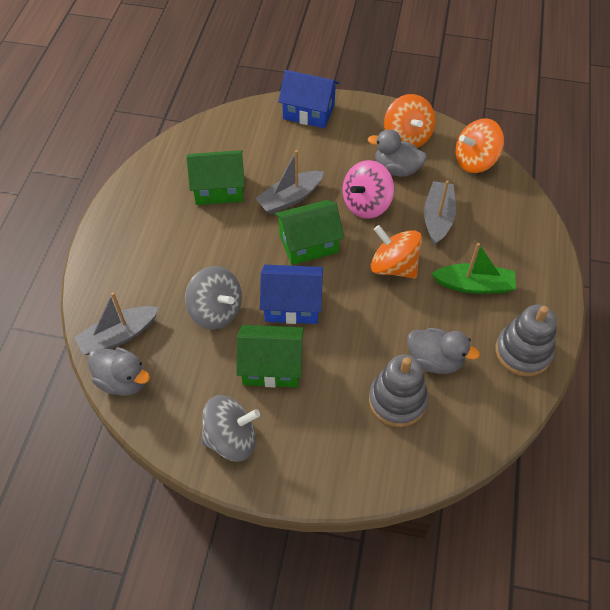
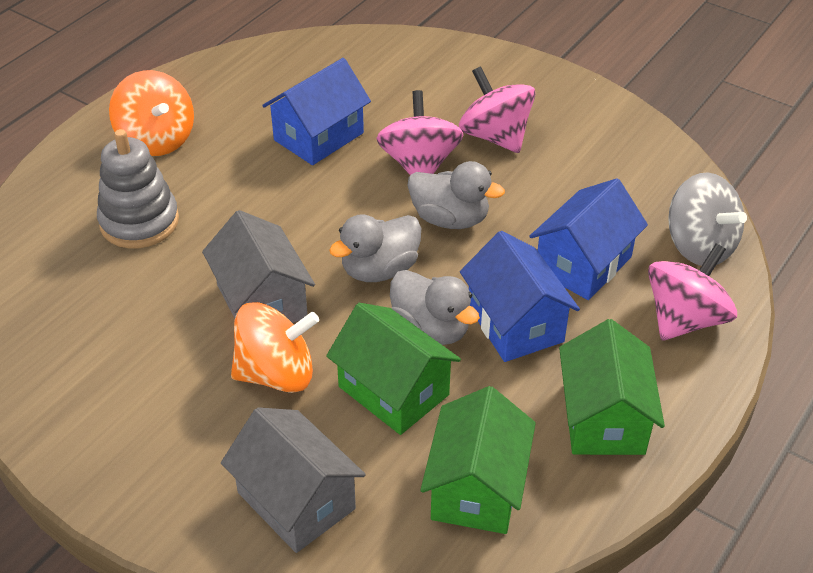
blue house: 2 -> 3
green boat: 1 -> 0
grey boat: 3 -> 0
grey house: 0 -> 2
grey spinning top: 2 -> 1
grey stacking toy: 2 -> 1
orange spinning top: 3 -> 2
pink spinning top: 1 -> 3

